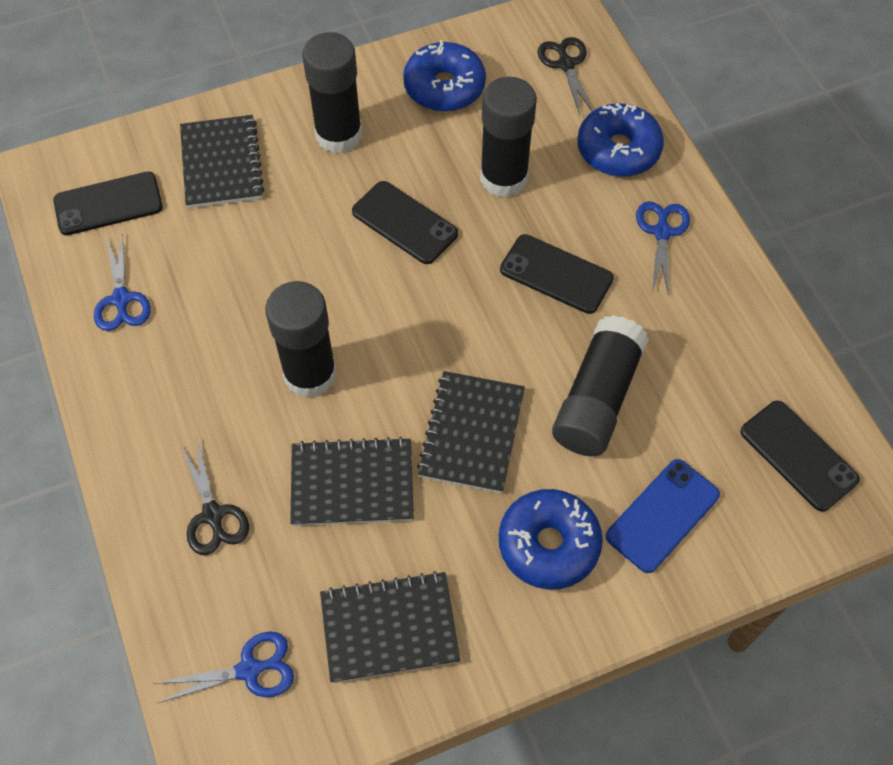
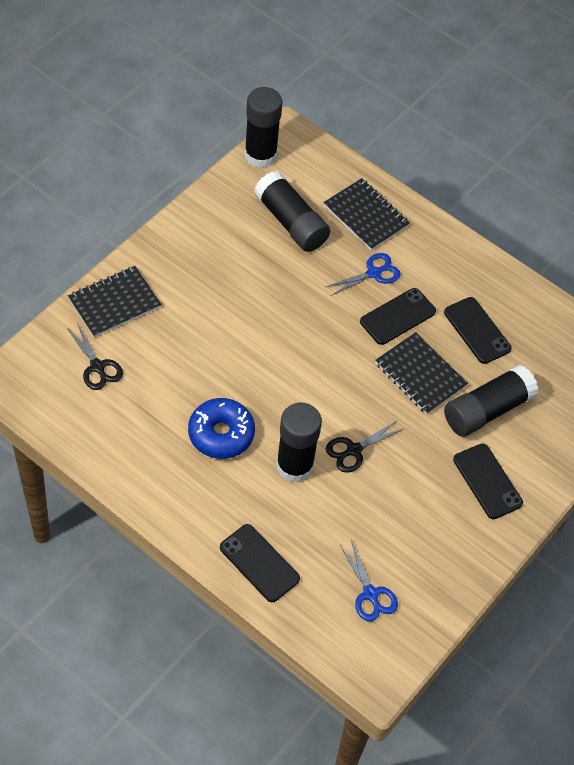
black notebook: 4 -> 3
blue donut: 3 -> 1
blue phone: 1 -> 0
blue scissors: 3 -> 2

